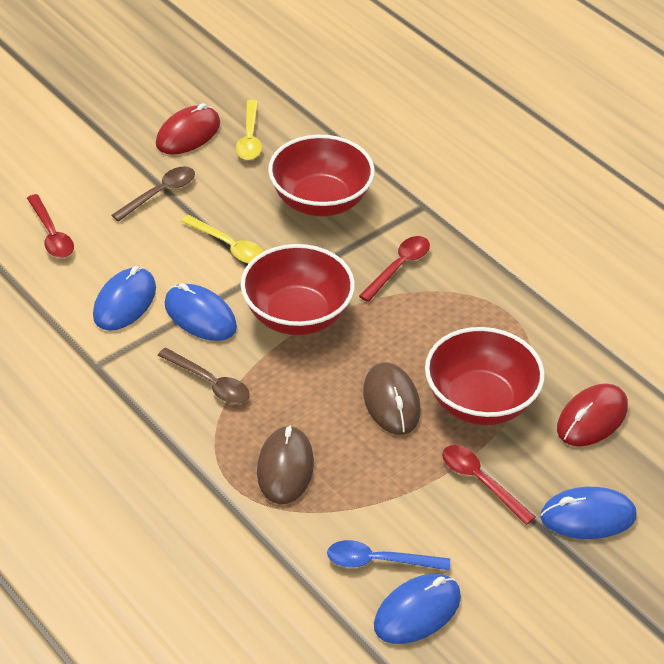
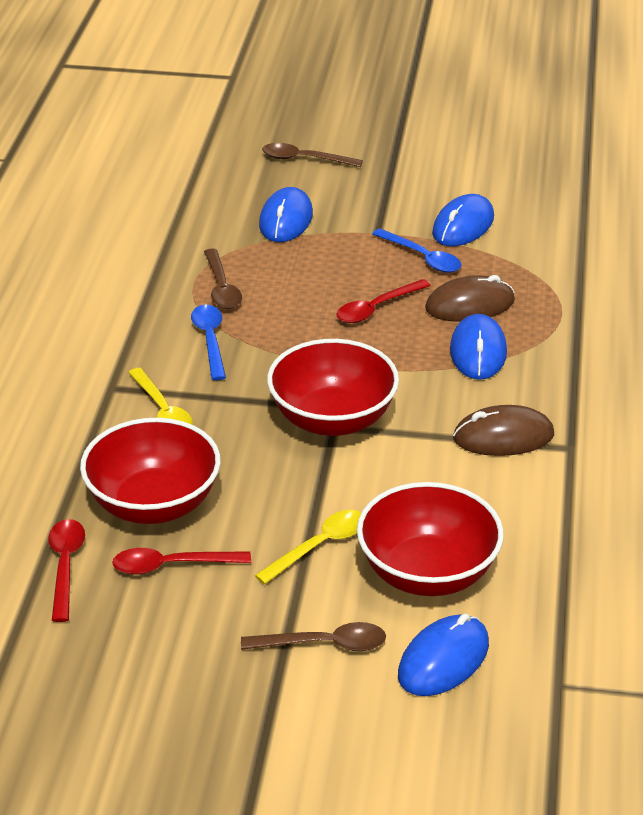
blue spoon: 1 -> 2
brown spoon: 2 -> 3
red mouse: 2 -> 0

